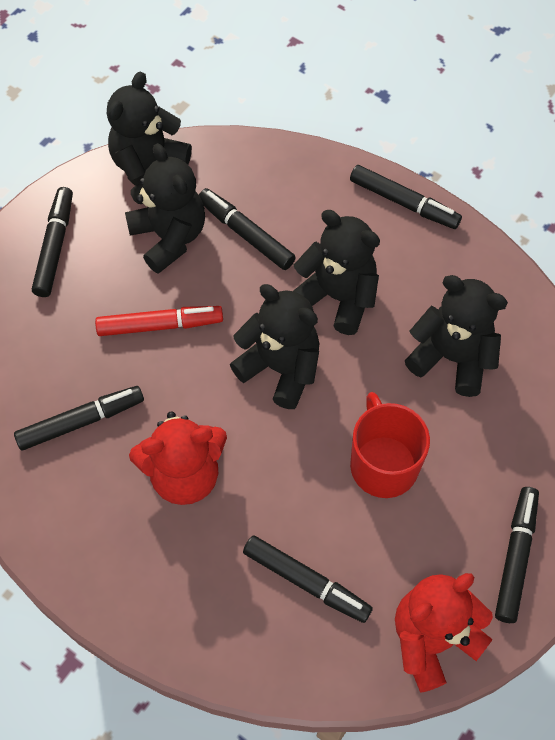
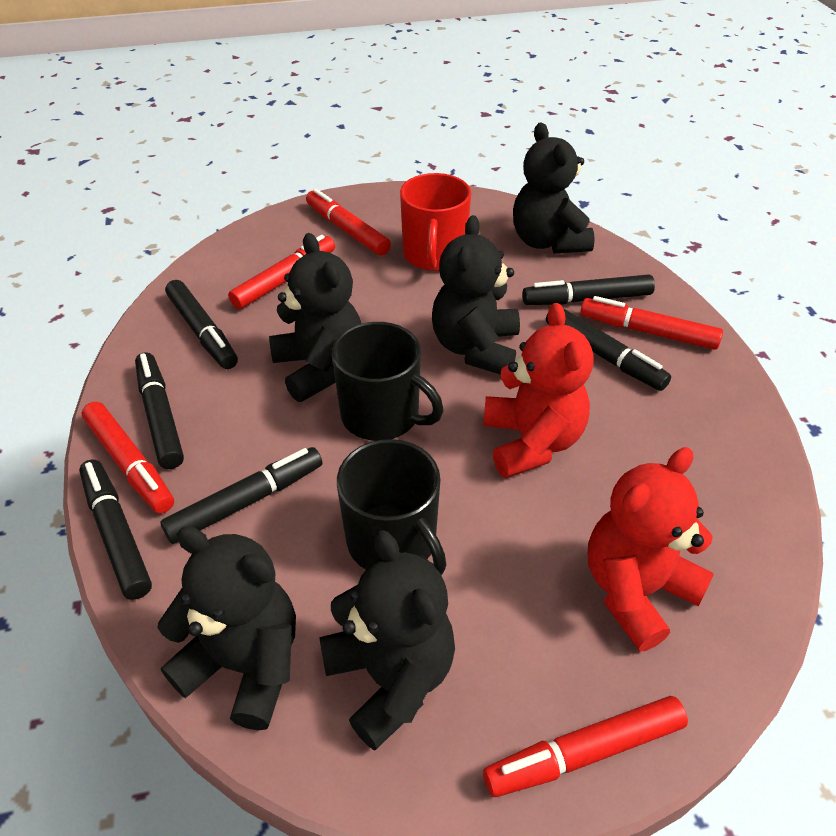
black mug: 0 -> 2
red marker: 1 -> 5

